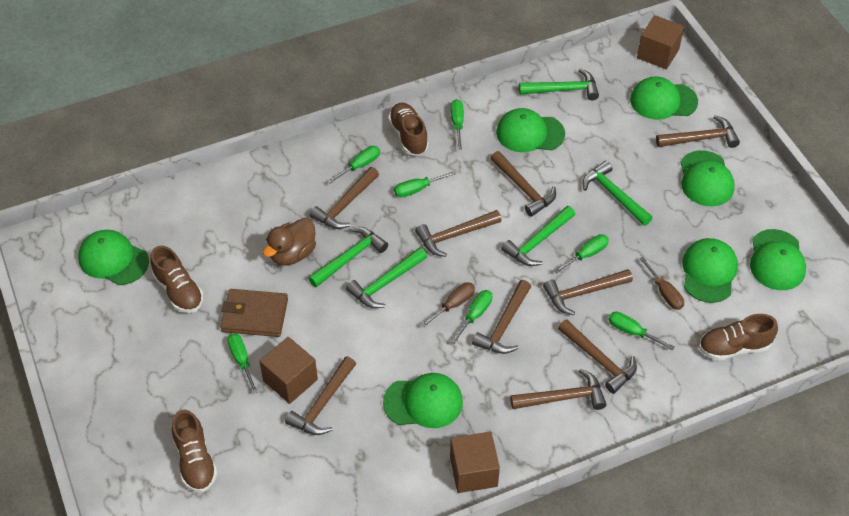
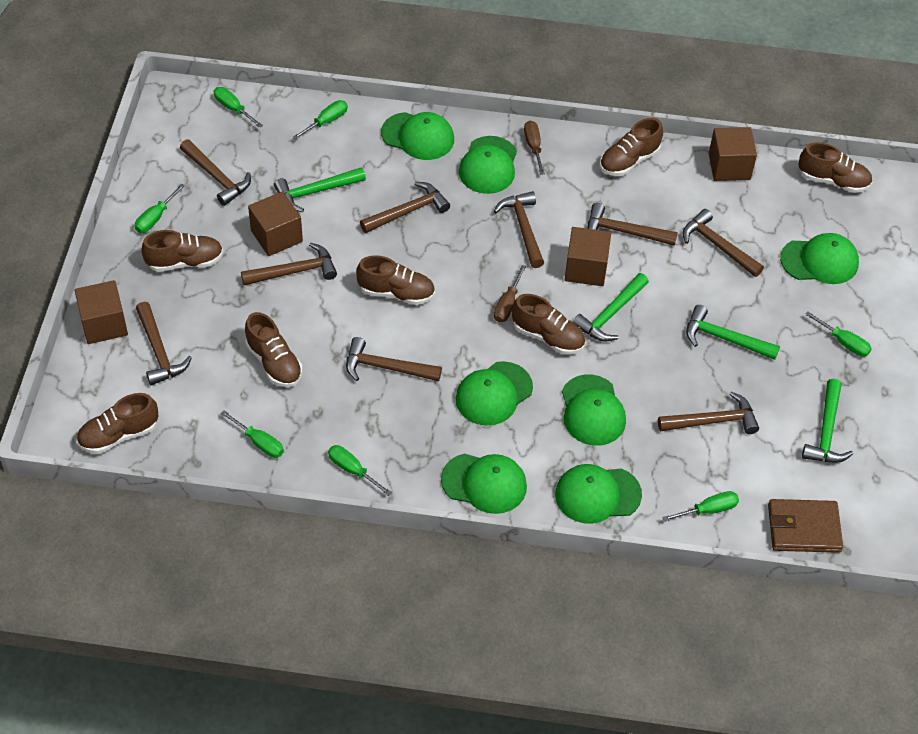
brown cube: 3 -> 4
brown duck: 1 -> 0
brown shoe: 4 -> 7
green hammer: 5 -> 4

